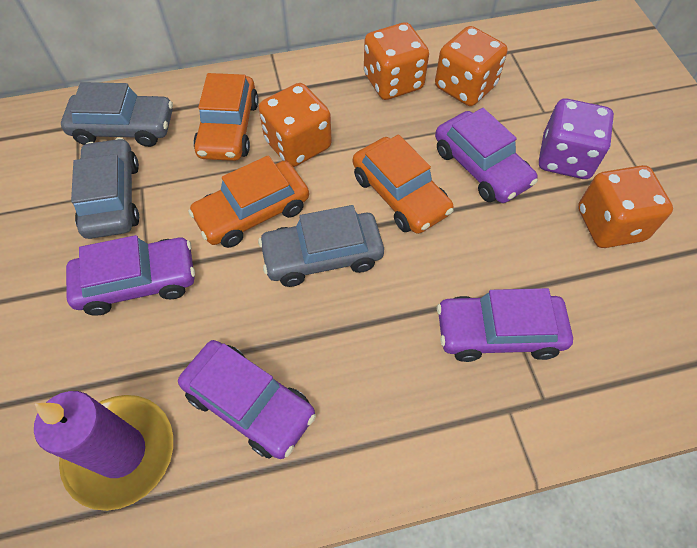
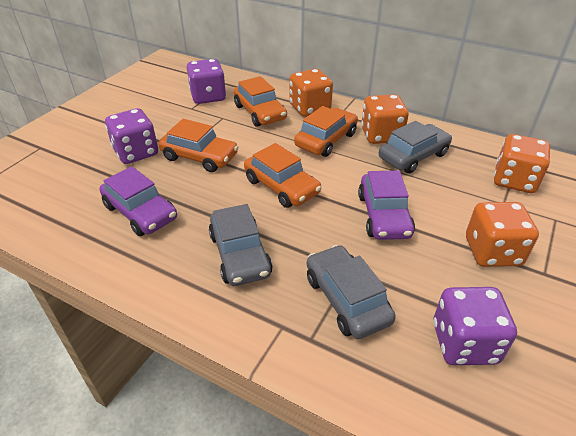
orange car: 3 -> 4
purple candle: 1 -> 0
purple car: 4 -> 2
purple dice: 1 -> 3

